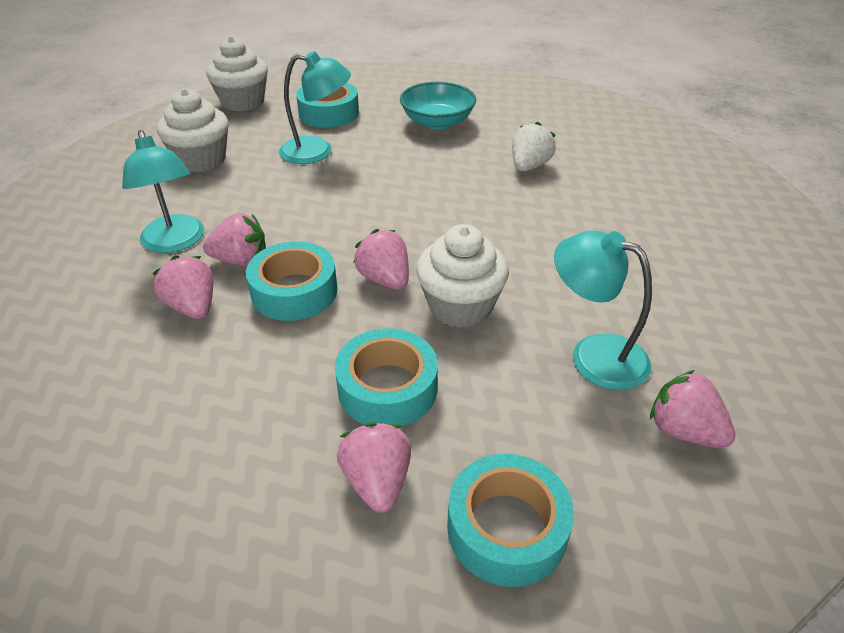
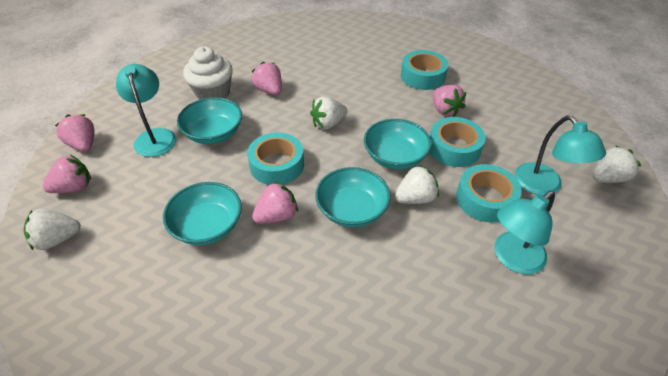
turquoise bowl: 1 -> 4
white cupcake: 3 -> 1
white strawberry: 1 -> 4

